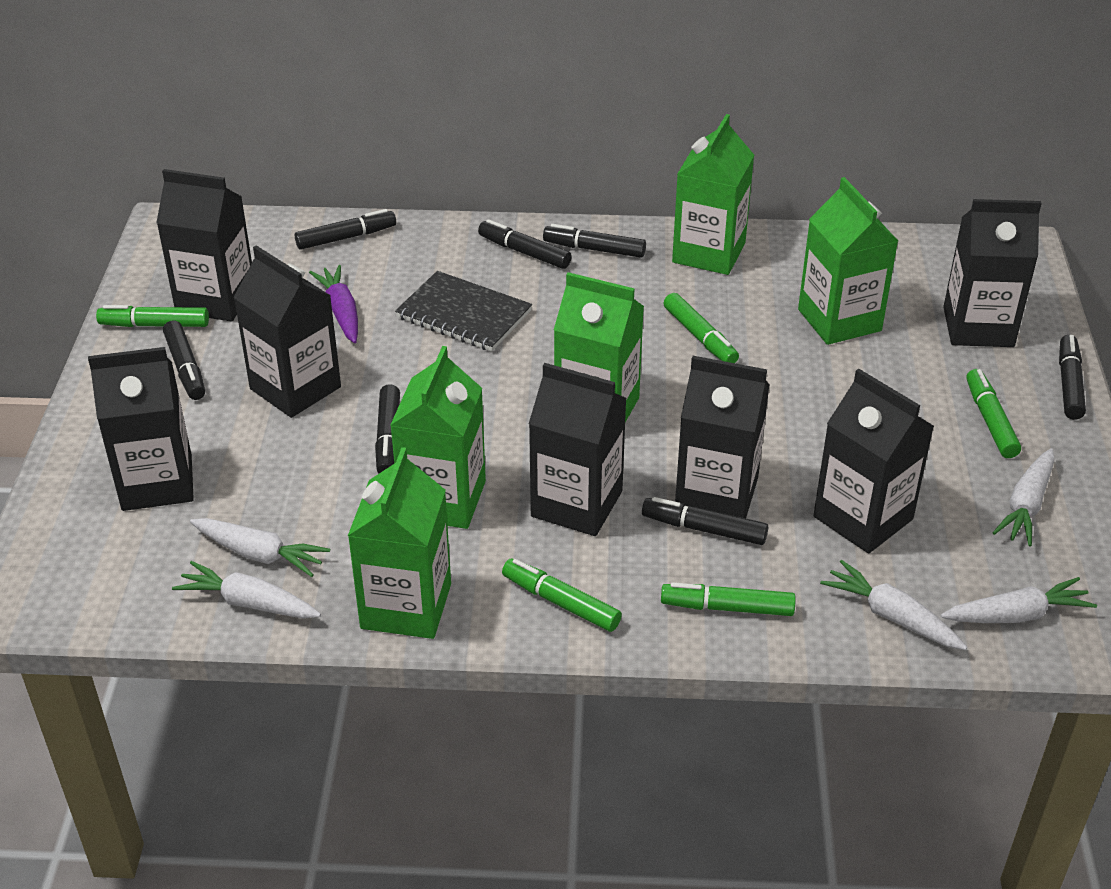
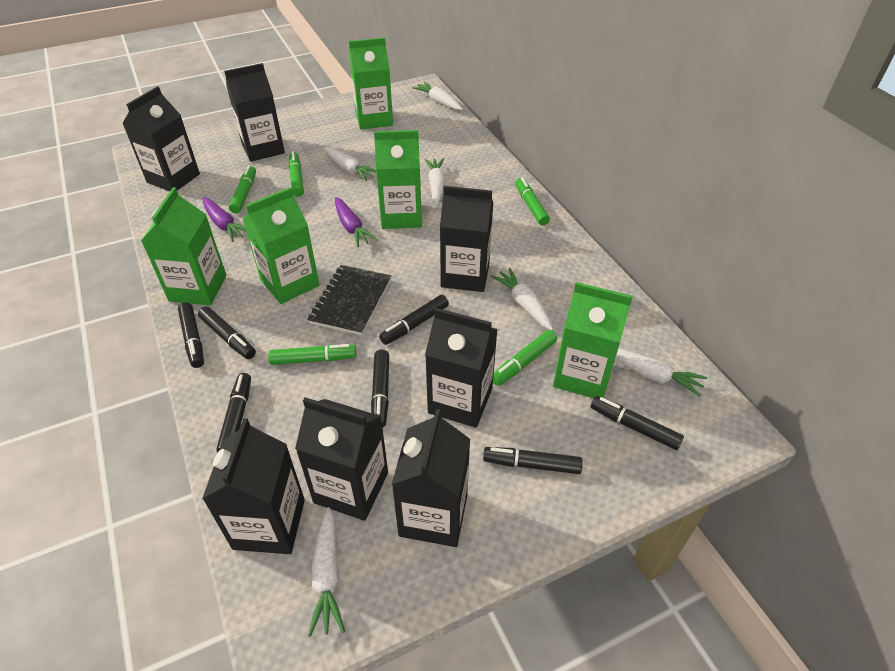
purple carrot: 1 -> 2
white carrot: 5 -> 6

